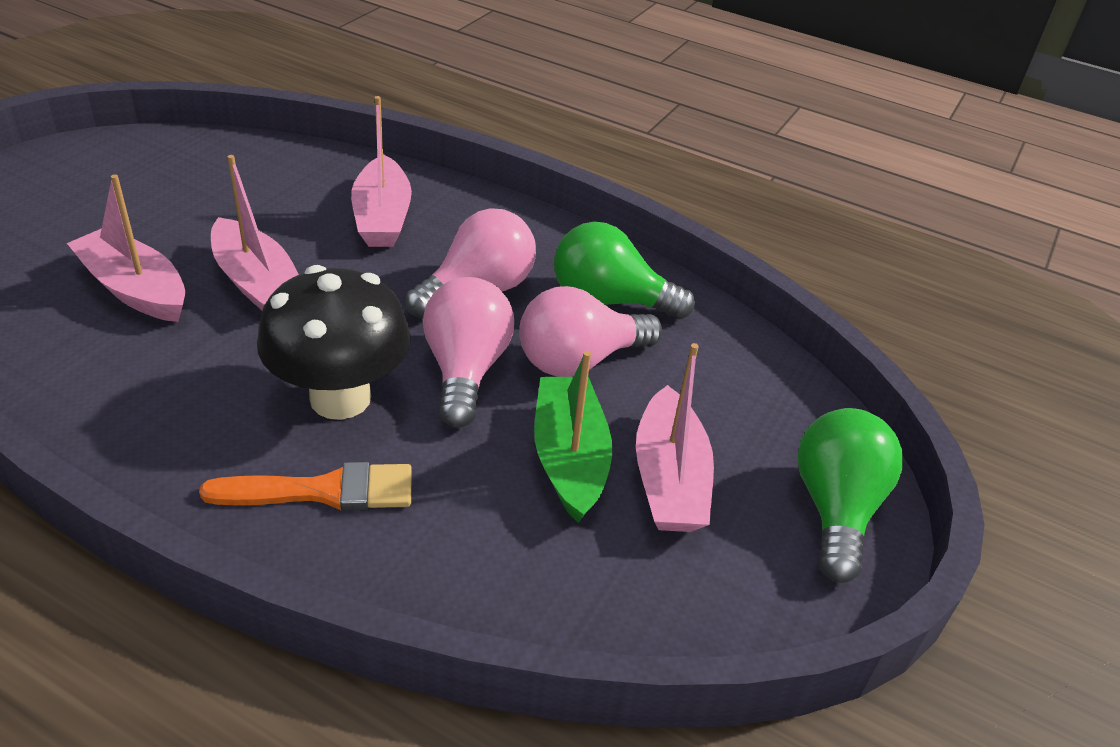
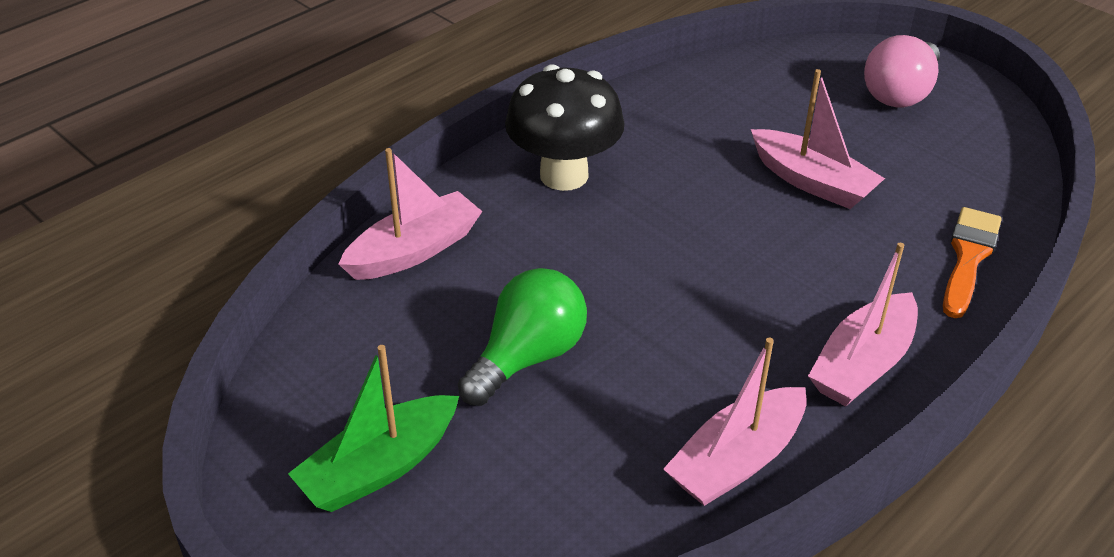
green light bulb: 2 -> 1
pink light bulb: 3 -> 1

